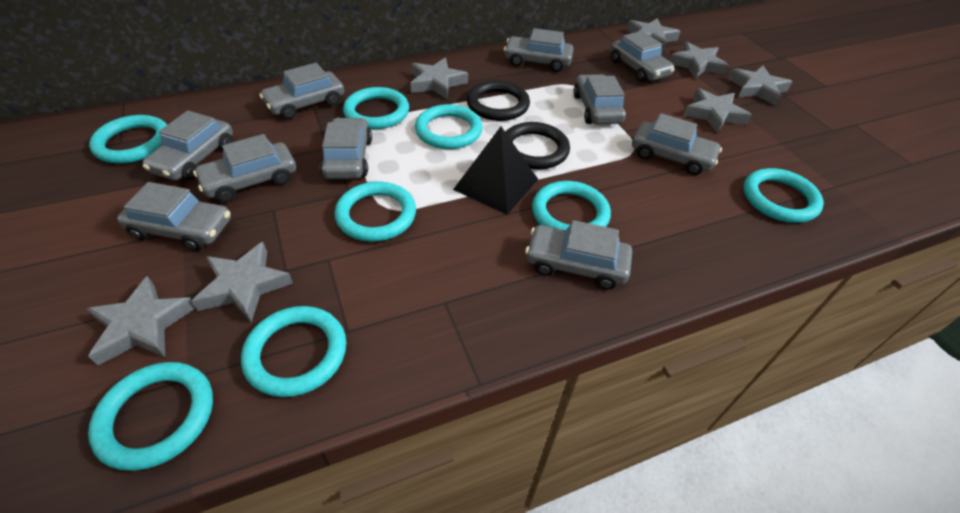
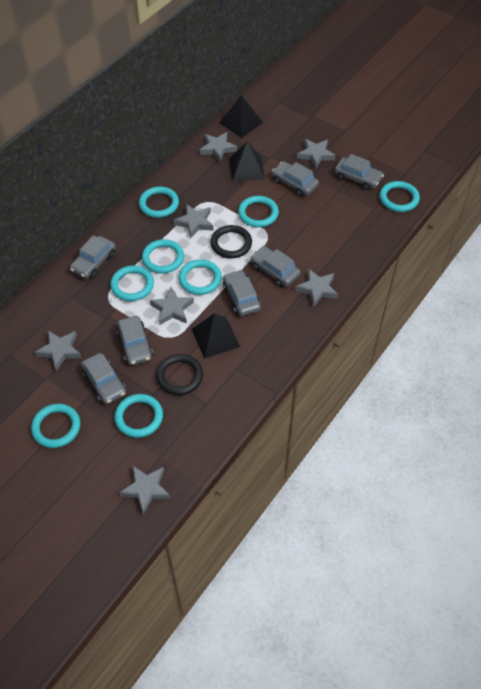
black pyramid: 1 -> 3
grey car: 10 -> 7

